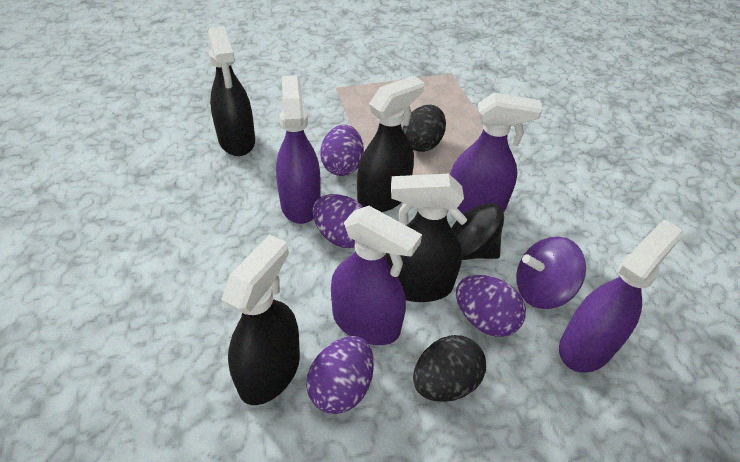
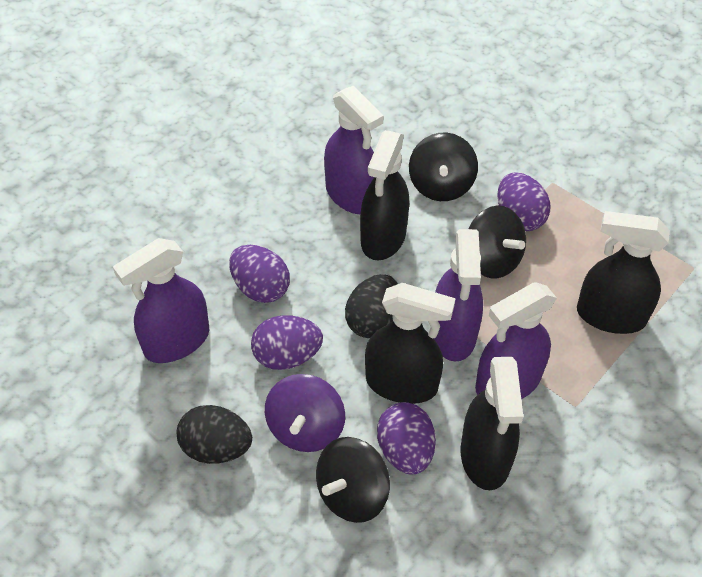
black spinning top: 1 -> 3

